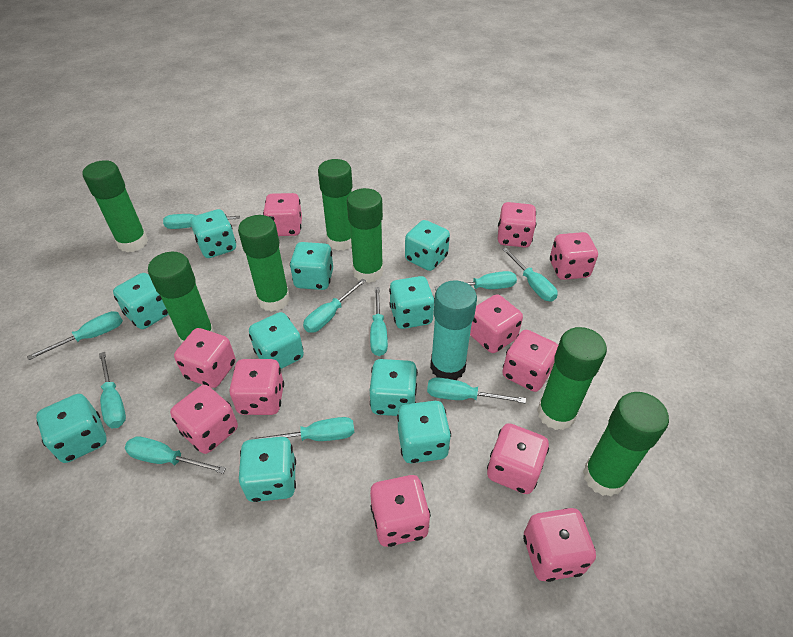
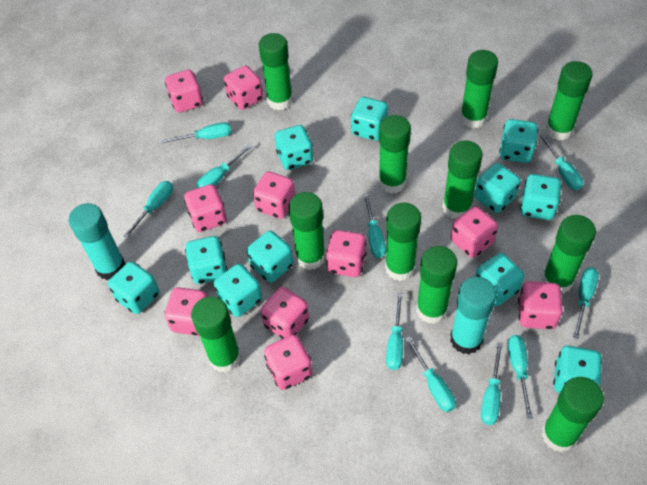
green glue stick: 7 -> 11
pink dice: 11 -> 10
turquoise dice: 10 -> 11
turquoise glue stick: 1 -> 2

